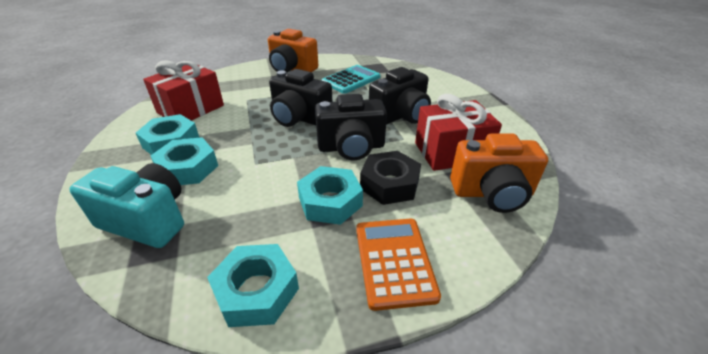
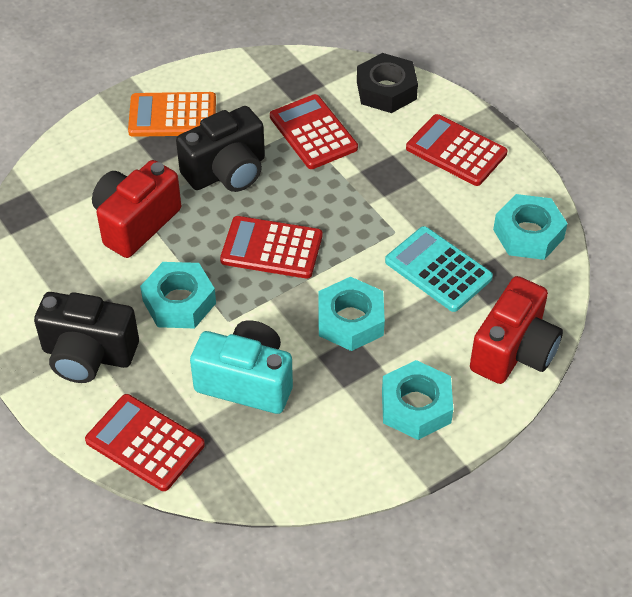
black camera: 3 -> 2
orange camera: 2 -> 0
red calculator: 0 -> 4
red camera: 0 -> 2
red gift: 2 -> 0

